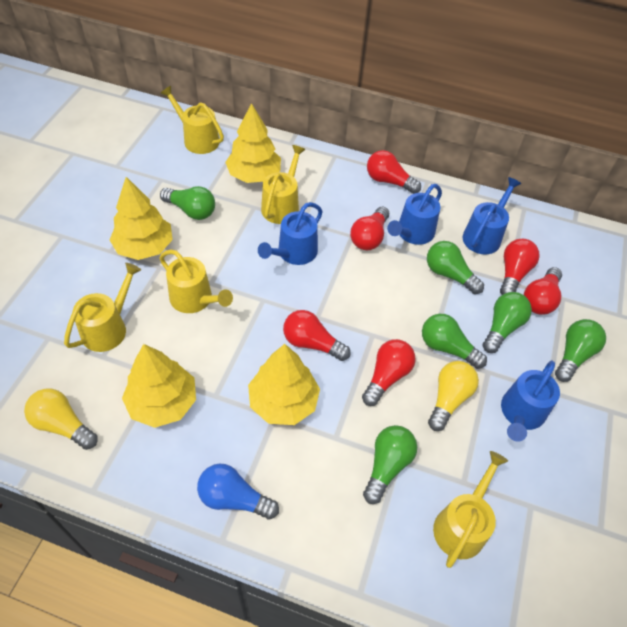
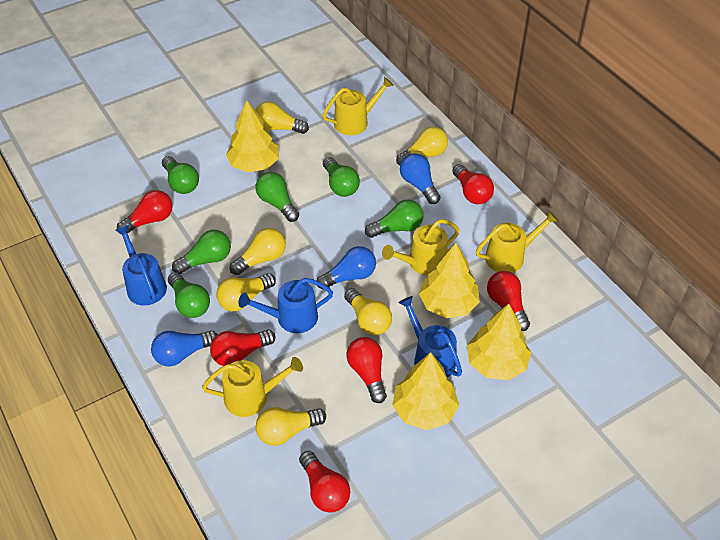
blue light bulb: 1 -> 3
blue watering can: 4 -> 3
yellow light bulb: 2 -> 6
yellow watering can: 5 -> 4

